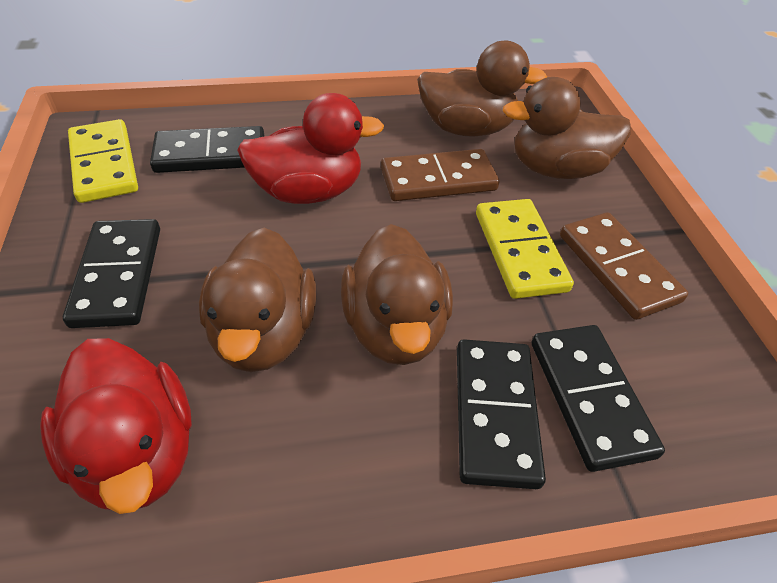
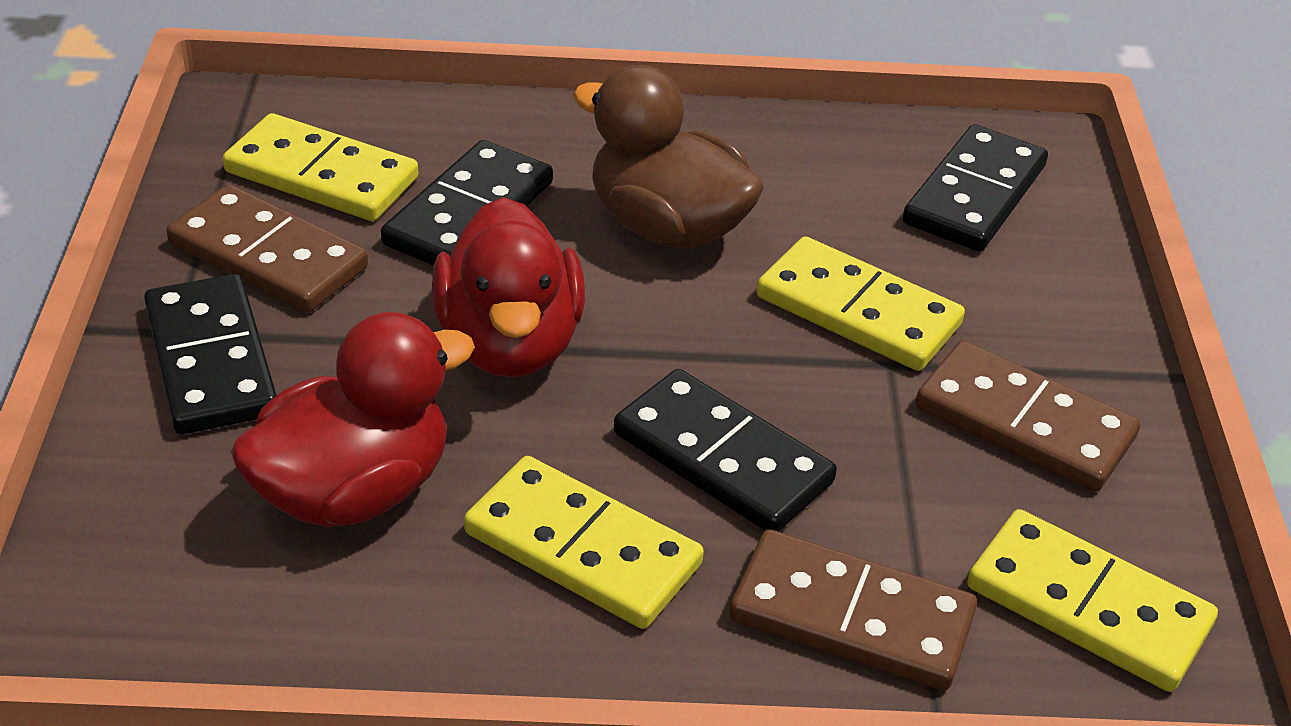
brown domino: 2 -> 3
brown duck: 4 -> 1
yellow domino: 2 -> 4

